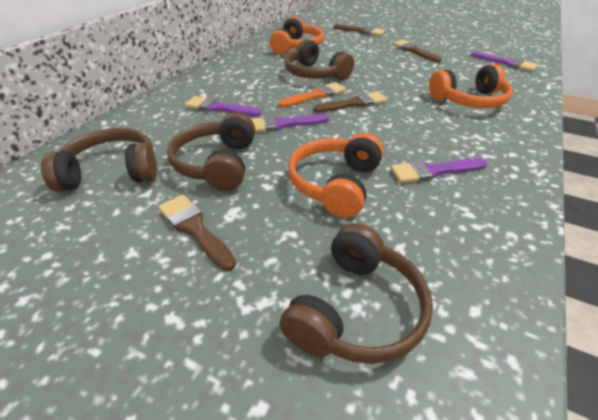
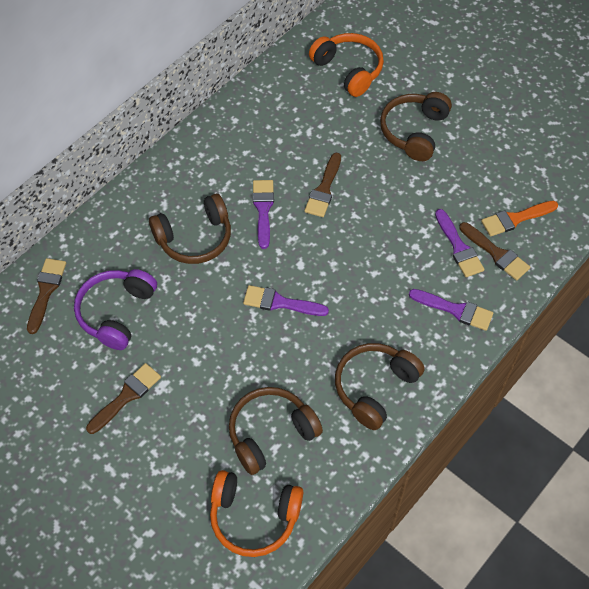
orange headphones: 3 -> 2
purple headphones: 0 -> 1

